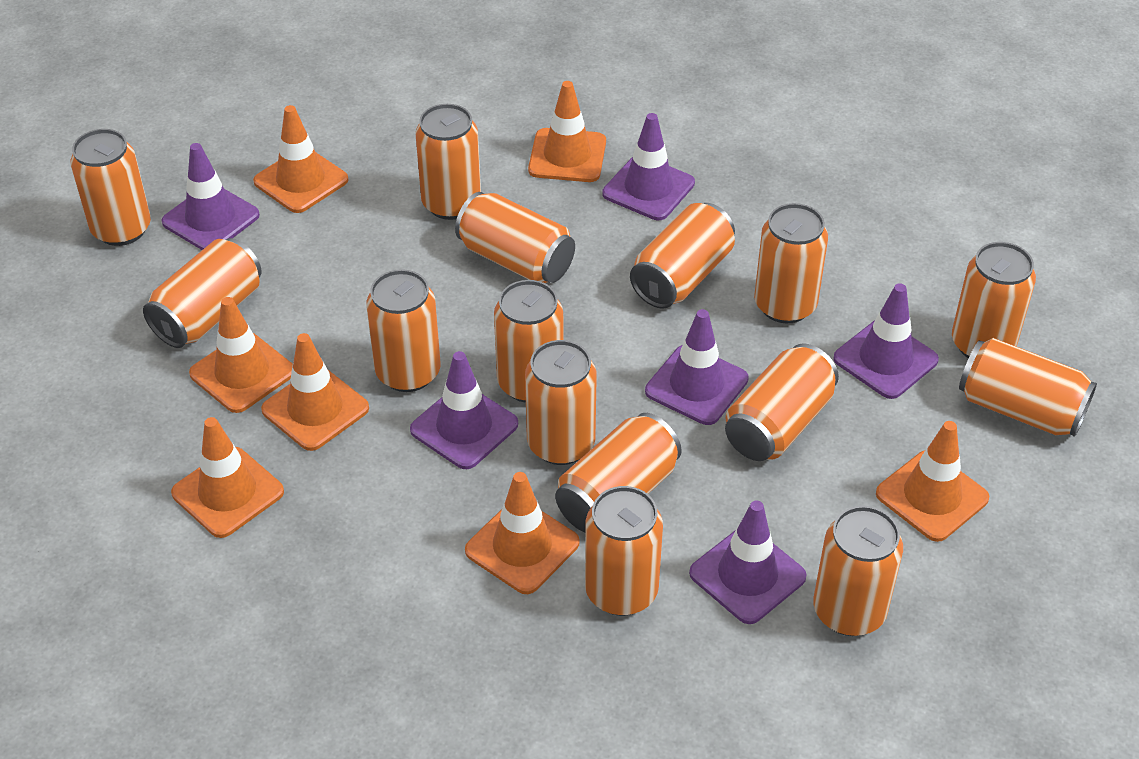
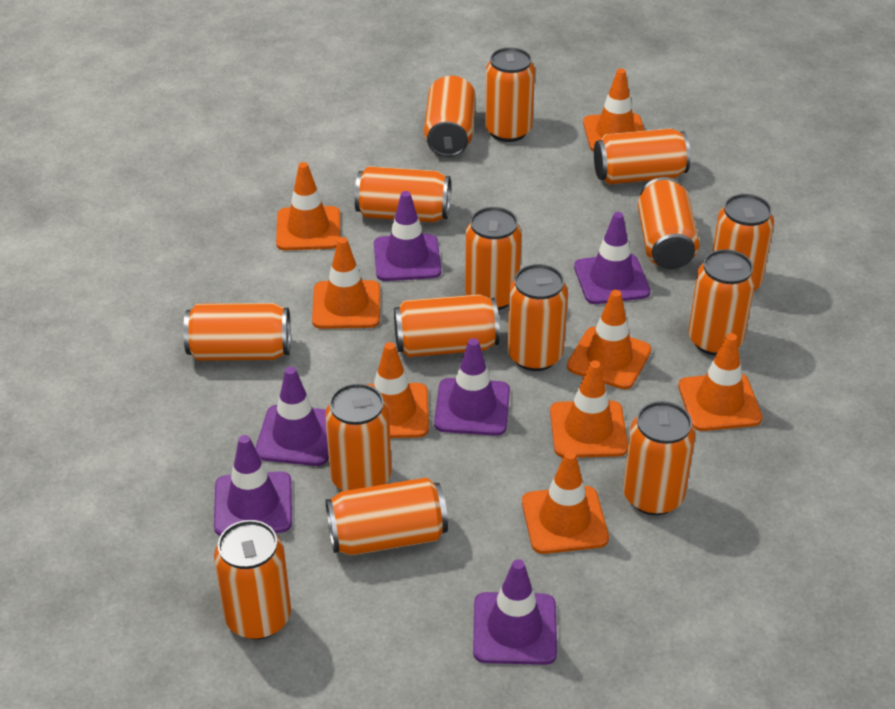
orange traffic cone: 7 -> 8

